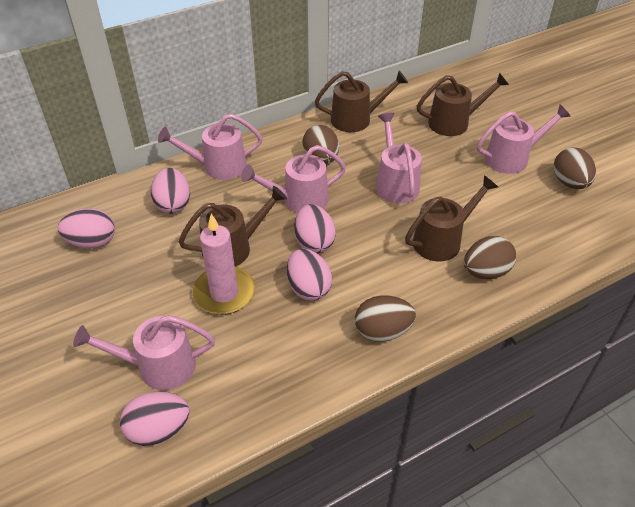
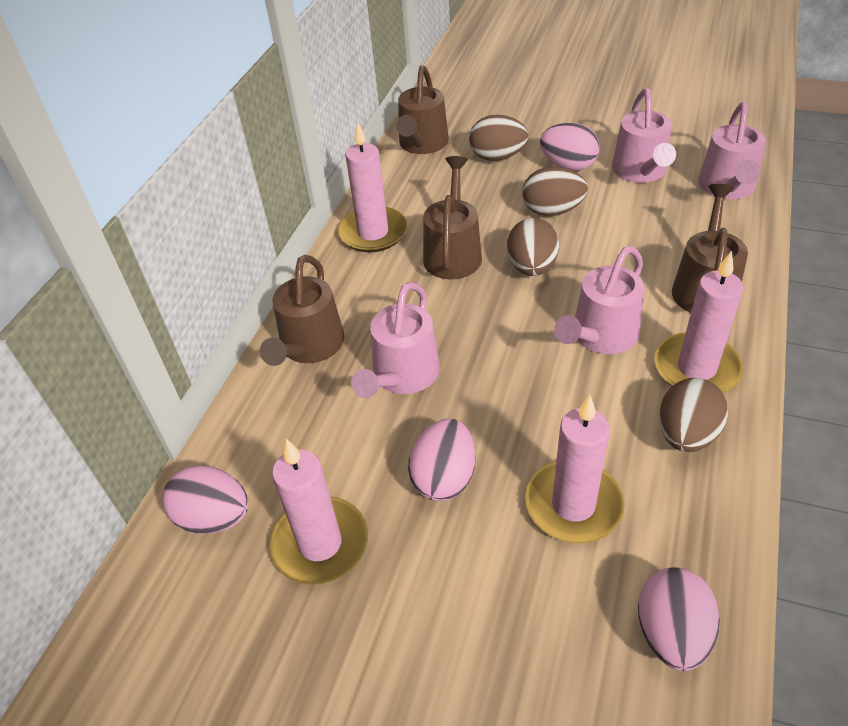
pink candle: 1 -> 4
pink egg: 5 -> 4
pink watering can: 5 -> 4

